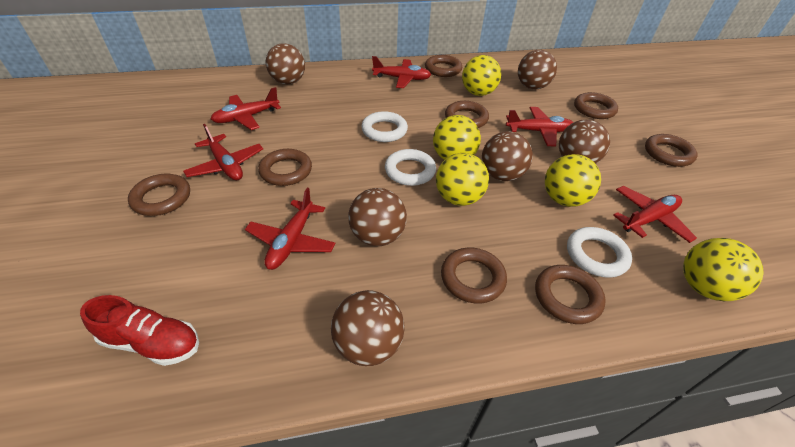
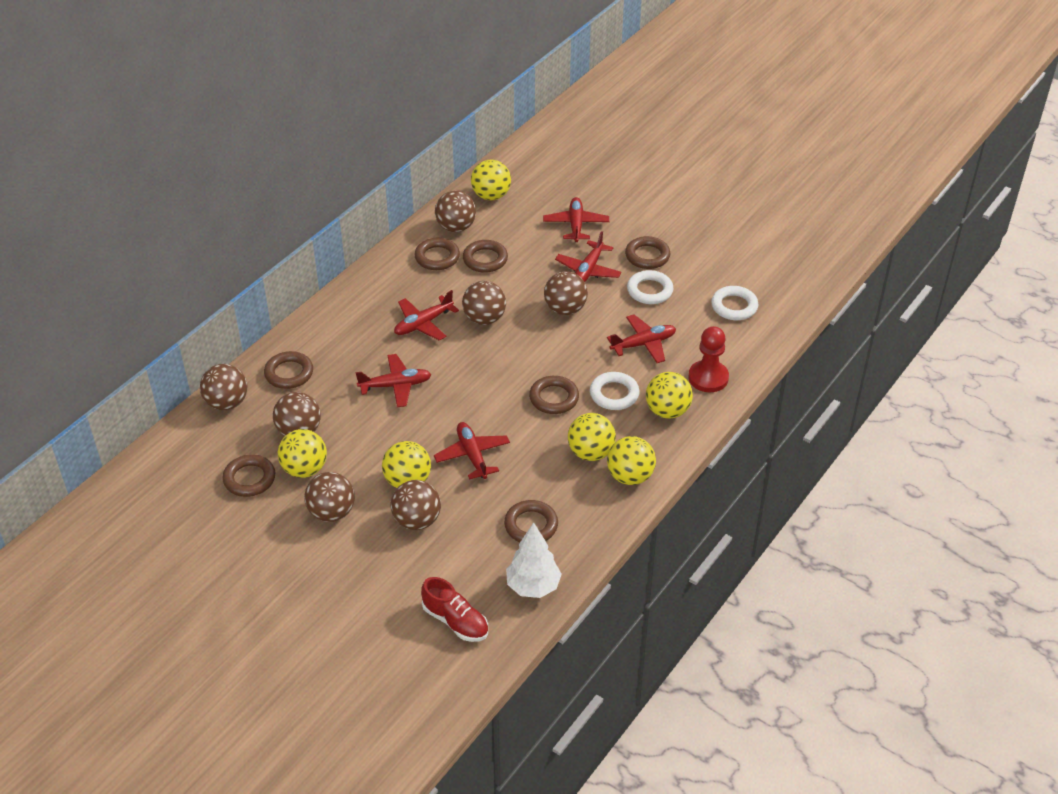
brown ball: 6 -> 7
brown ring: 8 -> 7
red pawn: 0 -> 1
white tree: 0 -> 1
yellow ball: 5 -> 6

